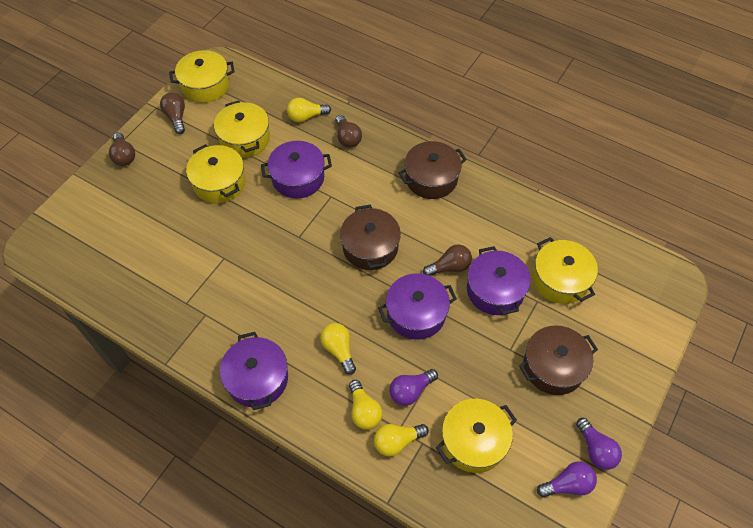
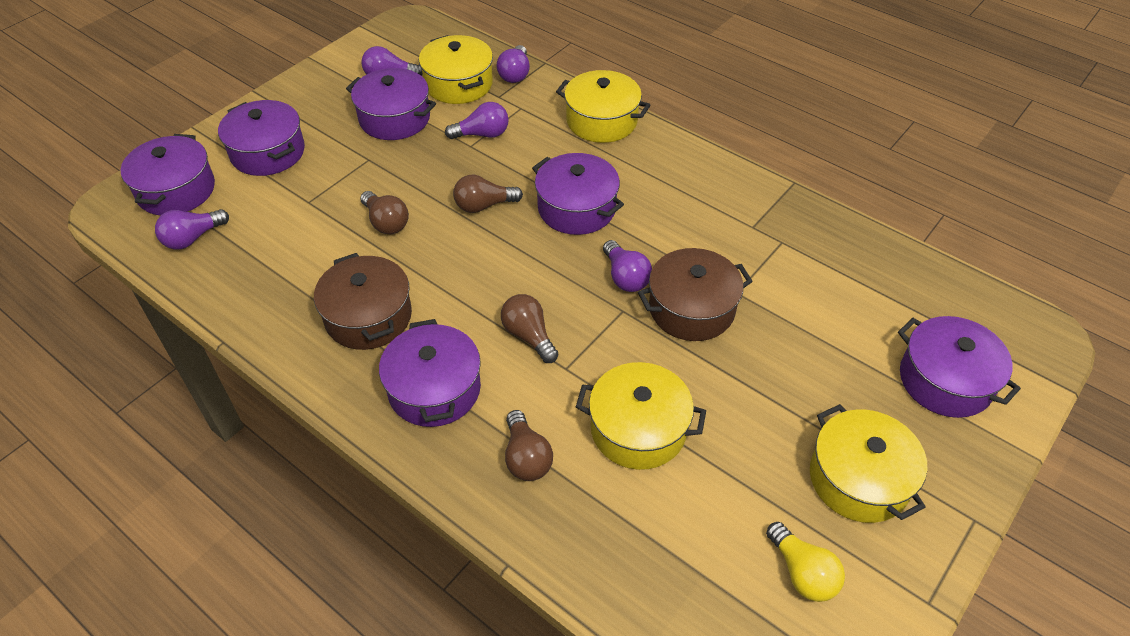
brown pot: 3 -> 2
purple light bulb: 3 -> 5
purple pot: 4 -> 6
yellow light bulb: 4 -> 1
yellow pot: 5 -> 4

